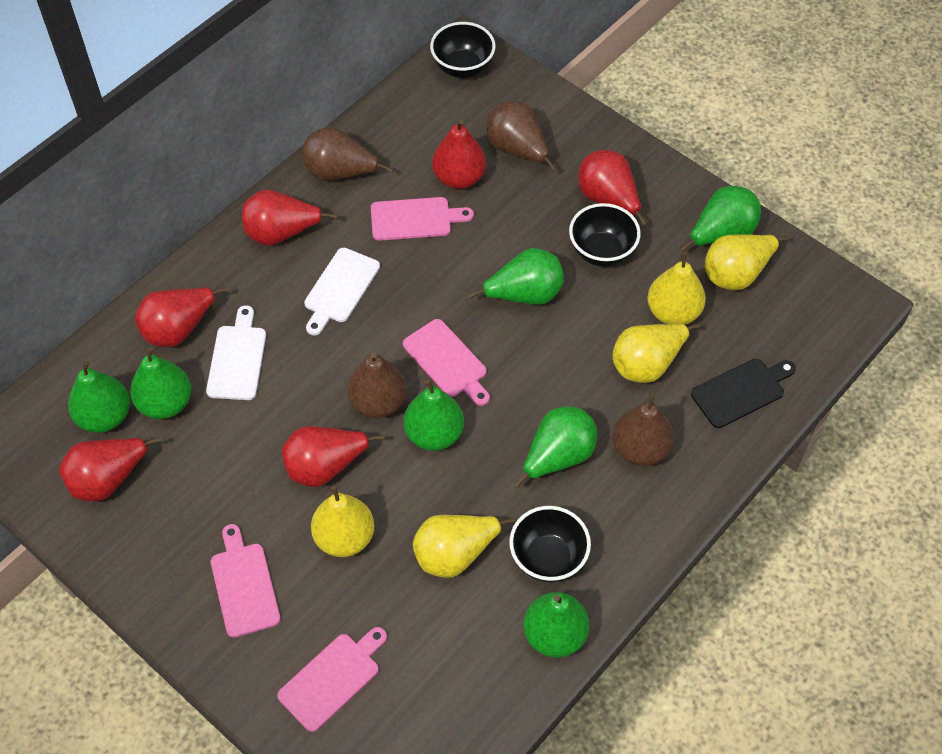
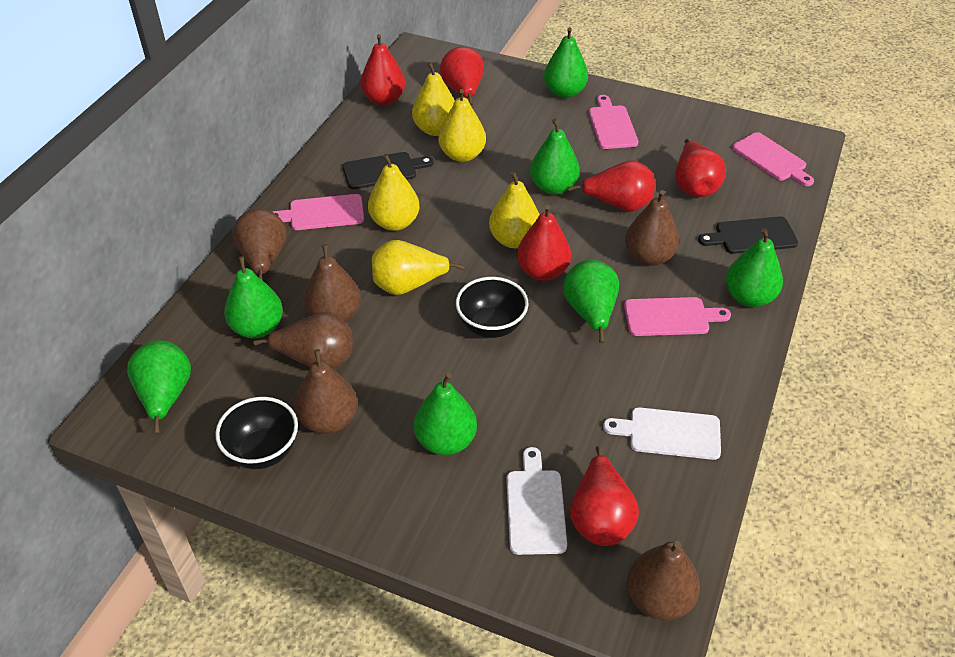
black bowl: 3 -> 2
black cutting board: 1 -> 2
brown pear: 4 -> 6

